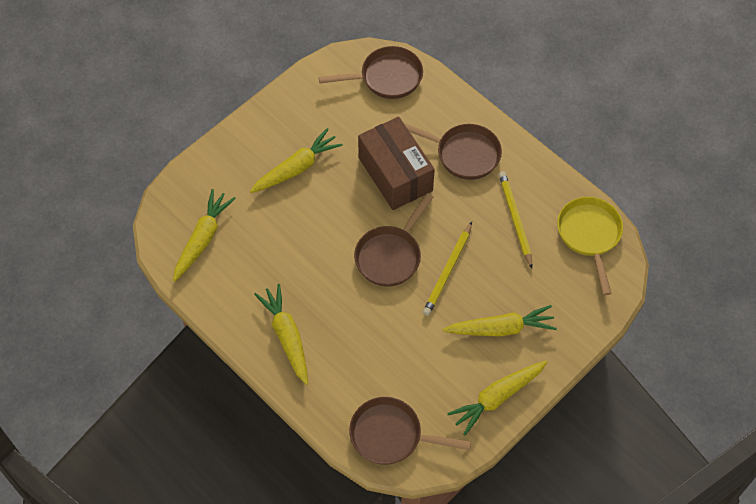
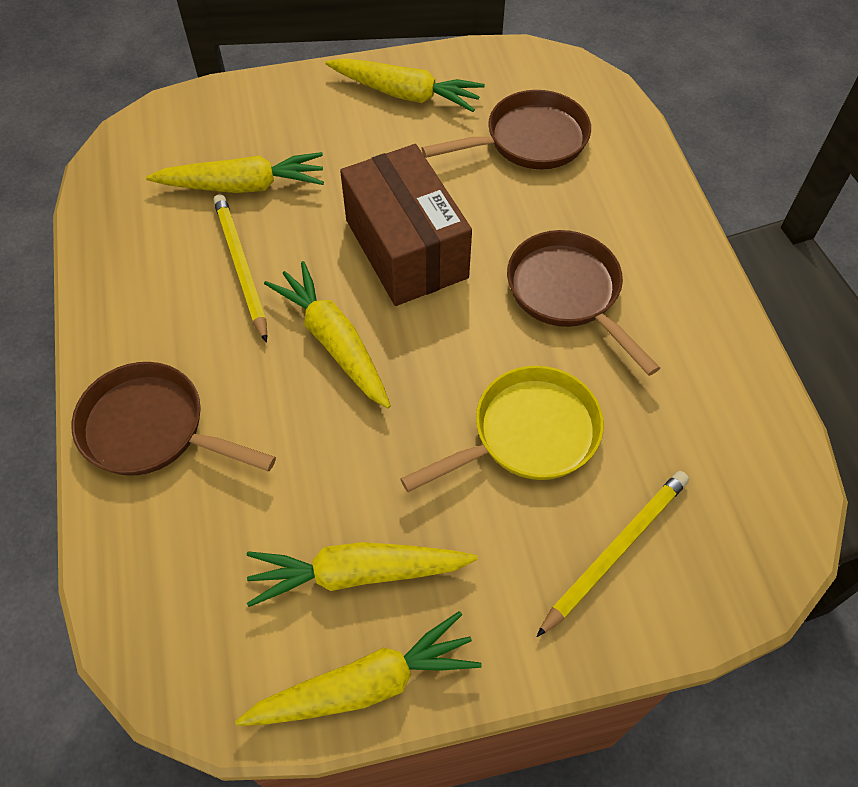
brown pan: 4 -> 3

